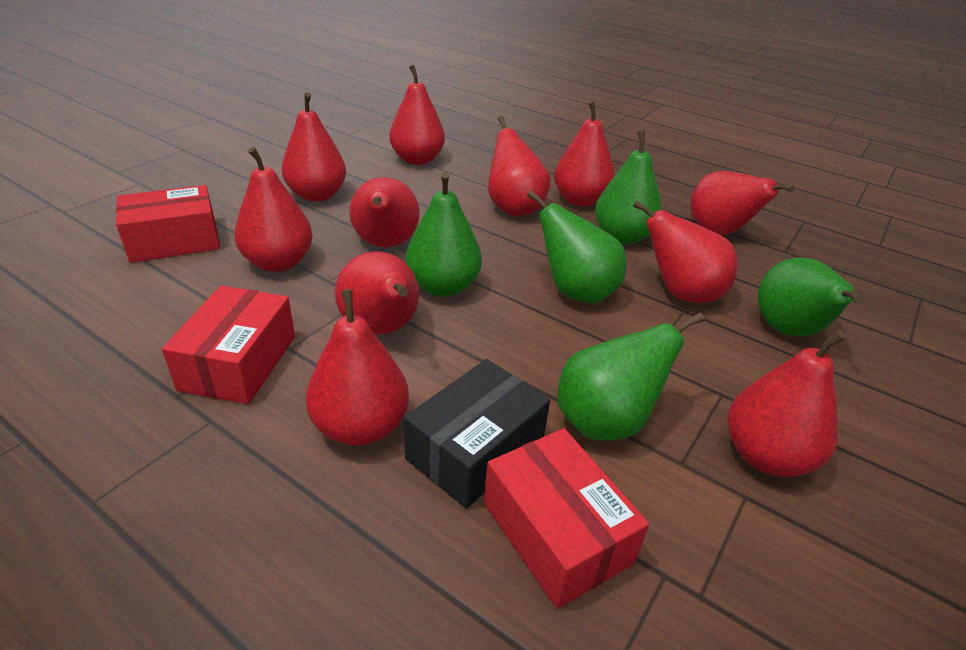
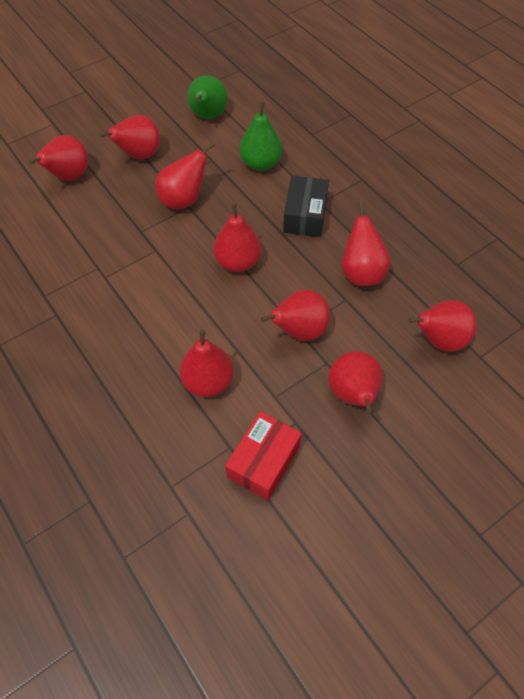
green pear: 5 -> 2
red box: 3 -> 1
red pear: 11 -> 9

